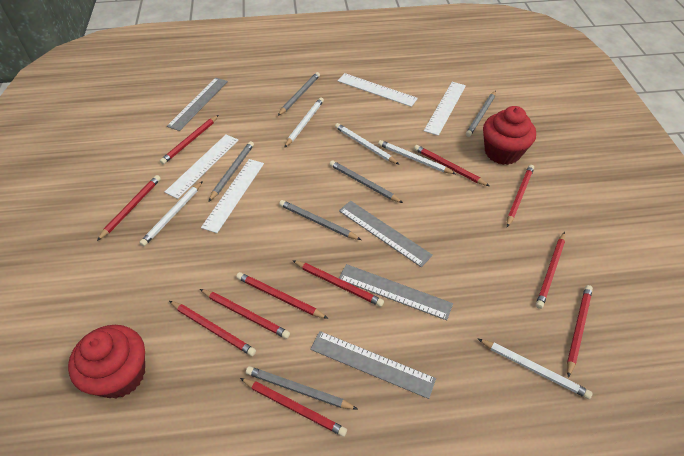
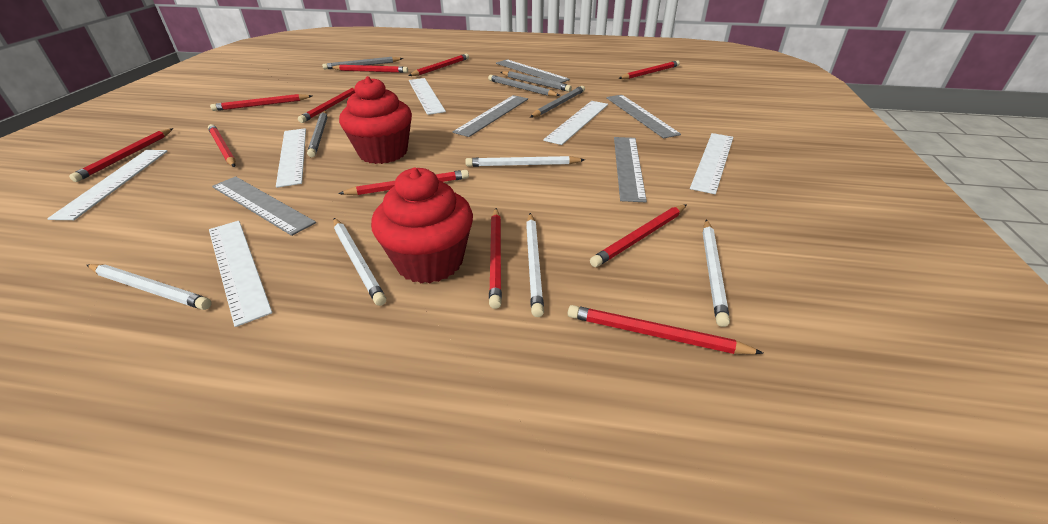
grey pencil: 6 -> 5
grey ruler: 4 -> 5
white ruler: 4 -> 6

